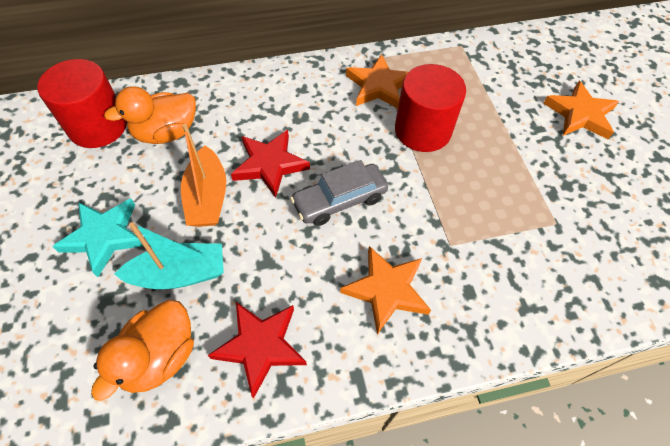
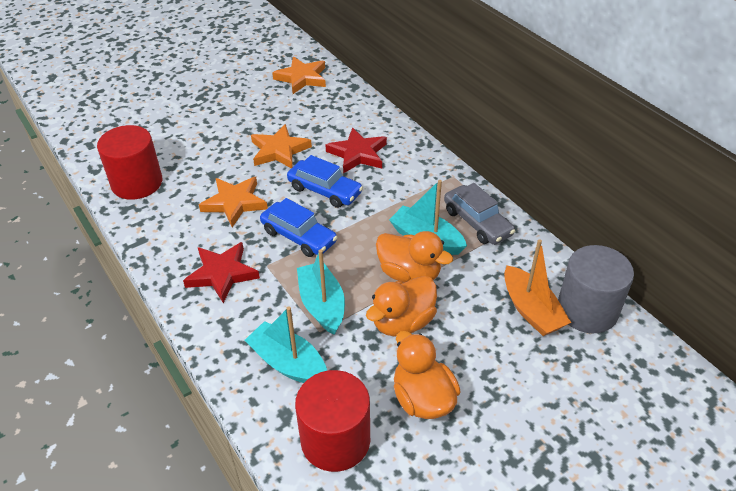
blue car: 0 -> 2
grey cylinder: 0 -> 1
orange duck: 2 -> 3
turquoise boat: 1 -> 3
turquoise star: 1 -> 0

